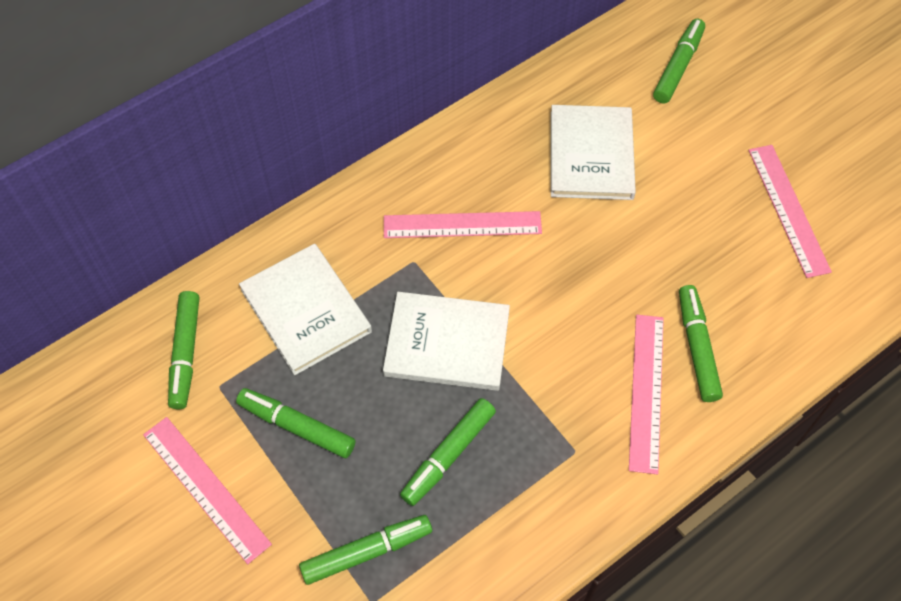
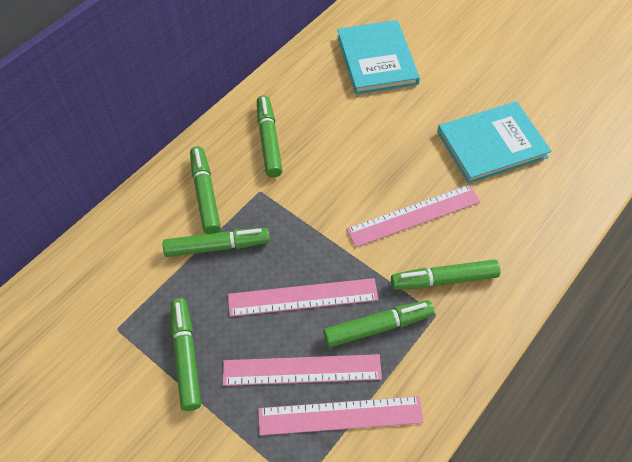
turquoise book: 0 -> 2
white book: 3 -> 0

